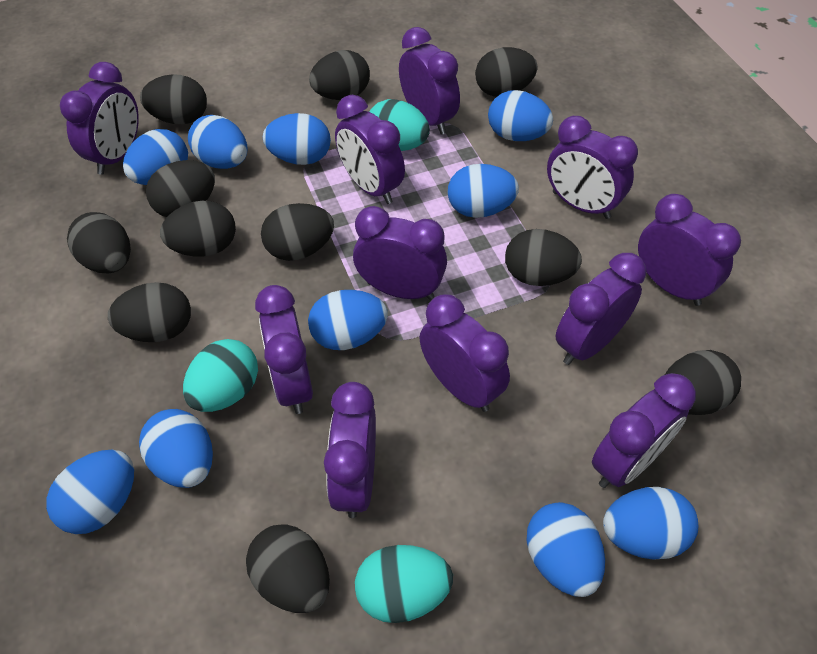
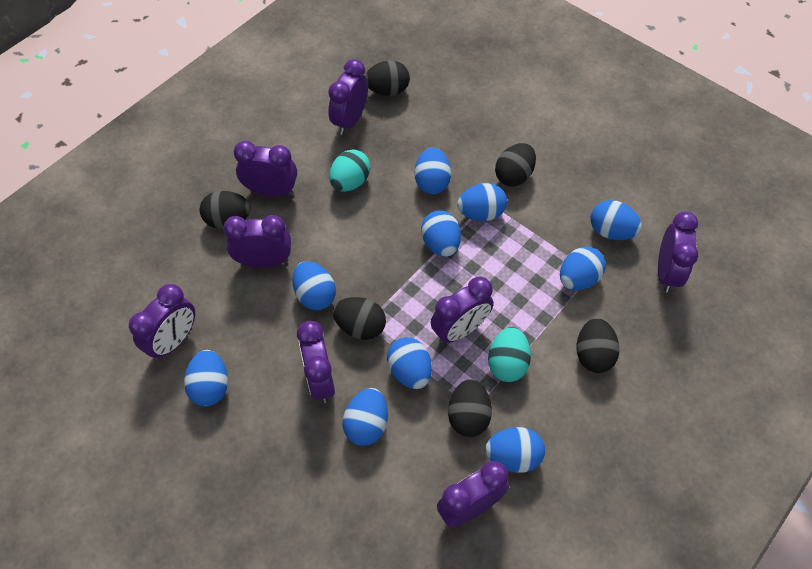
black egg: 11 -> 6
purple clock: 11 -> 8
turquoise egg: 3 -> 2

